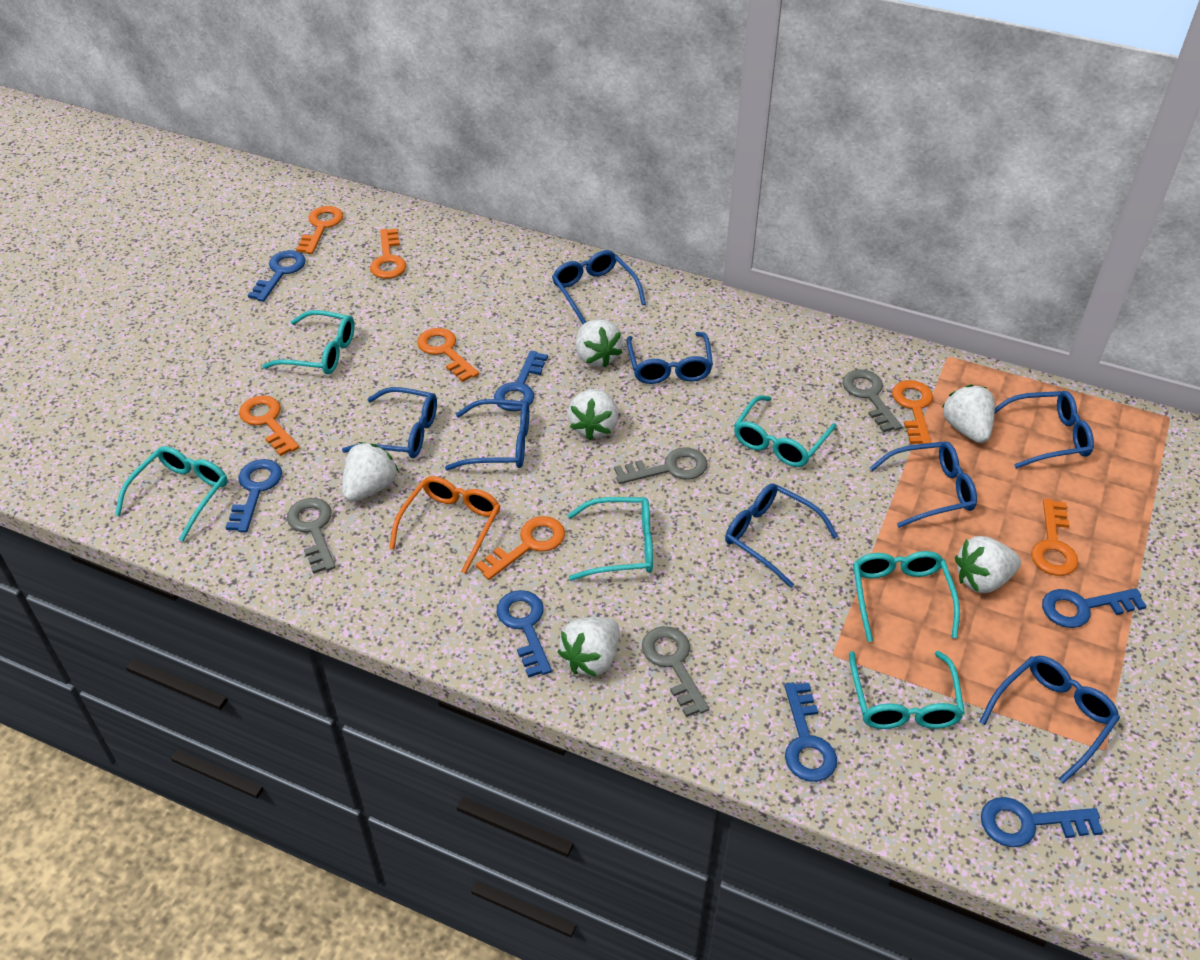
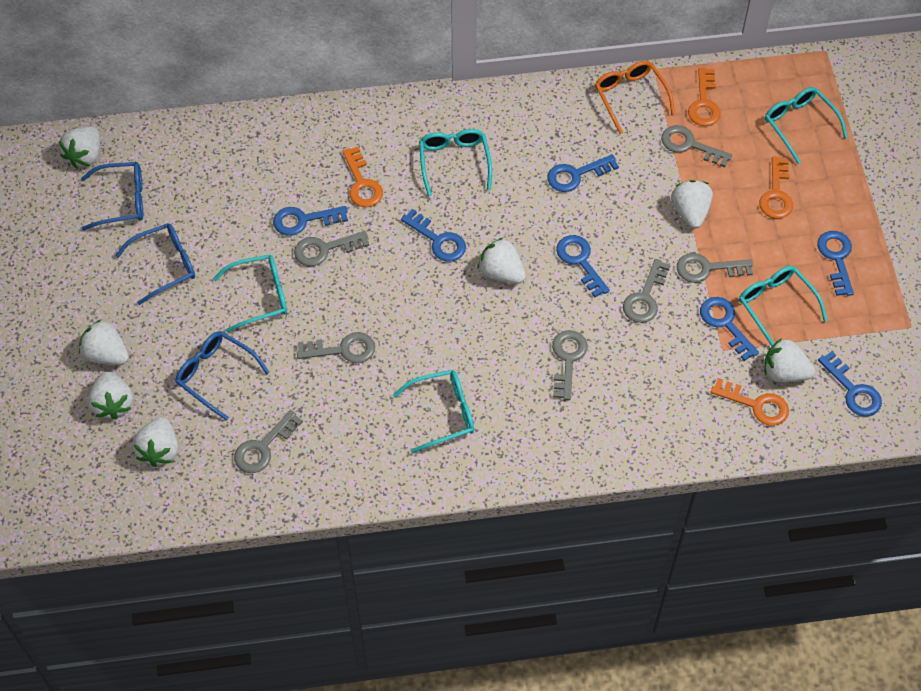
blue glasses: 8 -> 3
grey key: 4 -> 7
orange key: 7 -> 4
turquoise glasses: 6 -> 5
white strawberry: 6 -> 7

